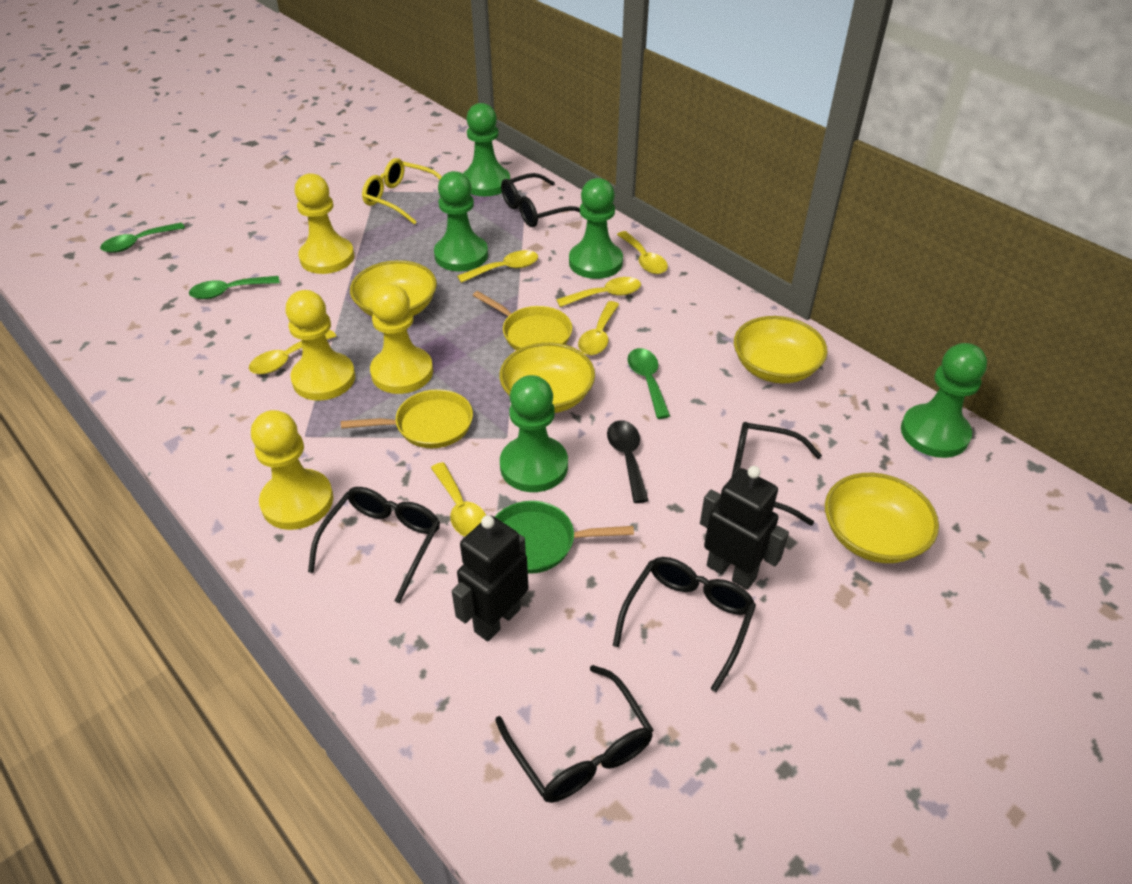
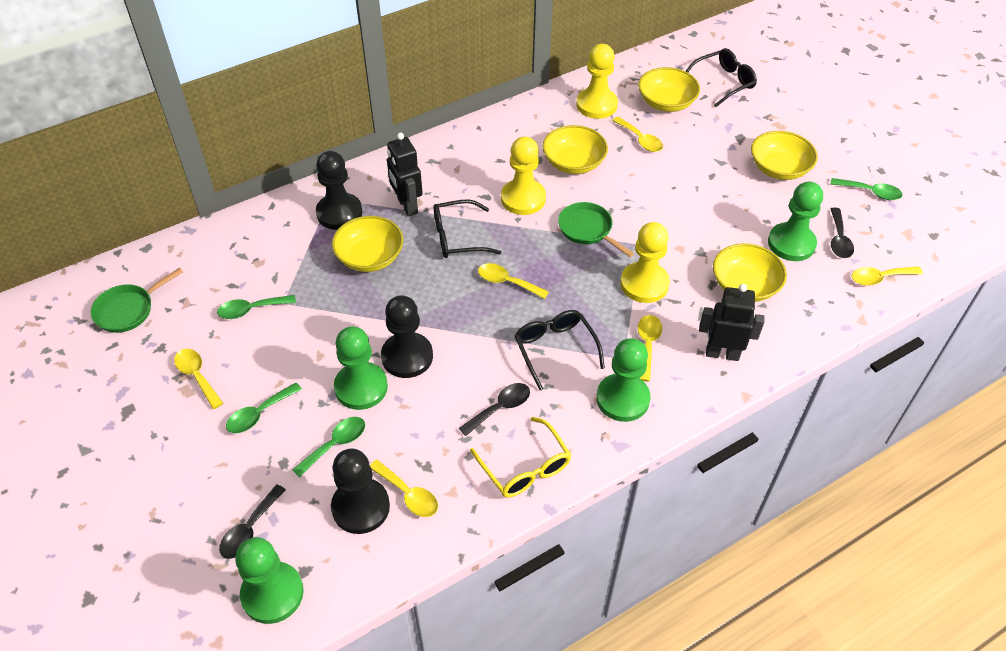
black glasses: 5 -> 3
black pawn: 0 -> 3
black spoon: 1 -> 3
green pan: 1 -> 2
green pawn: 5 -> 4
green spoon: 3 -> 4
yellow bowl: 4 -> 5
yellow pan: 2 -> 0
yellow pawn: 4 -> 3

